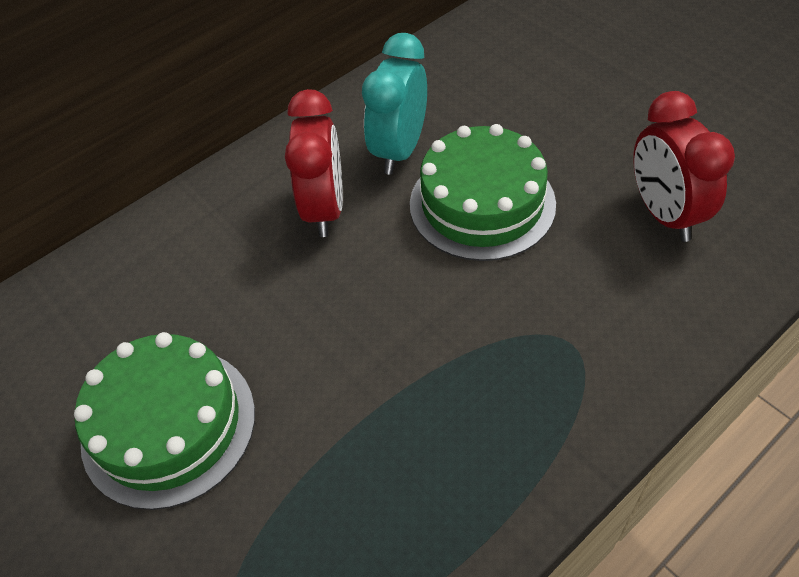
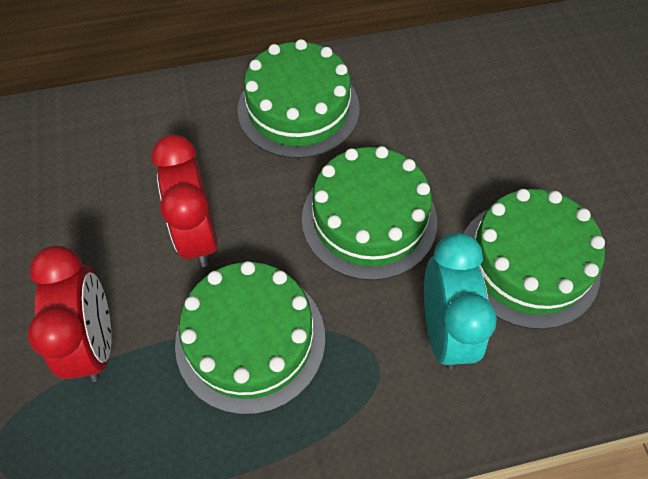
green cake: 2 -> 4

